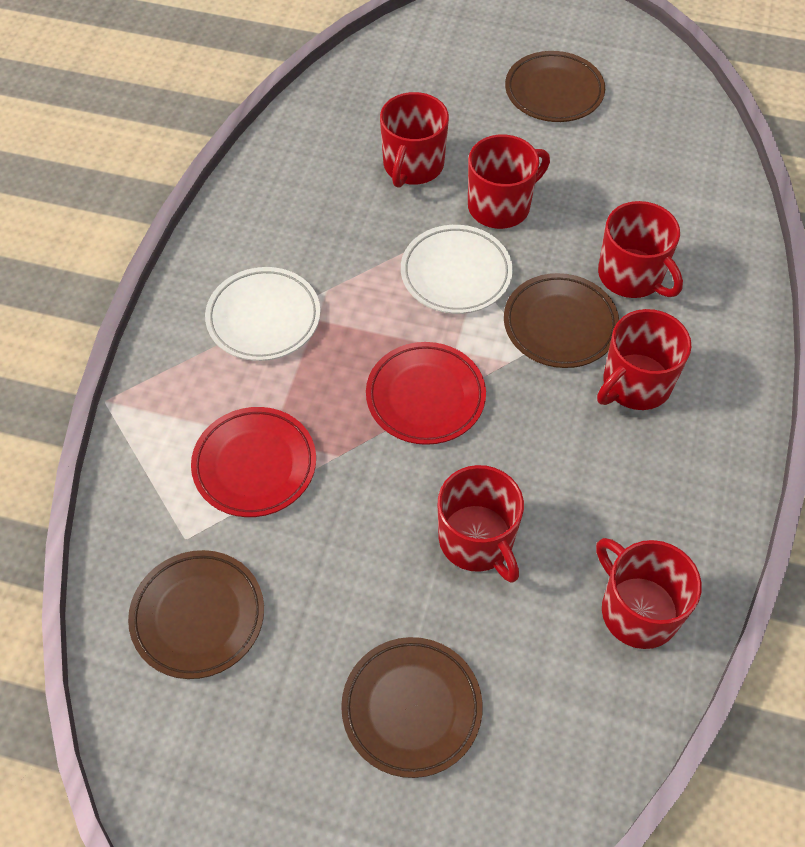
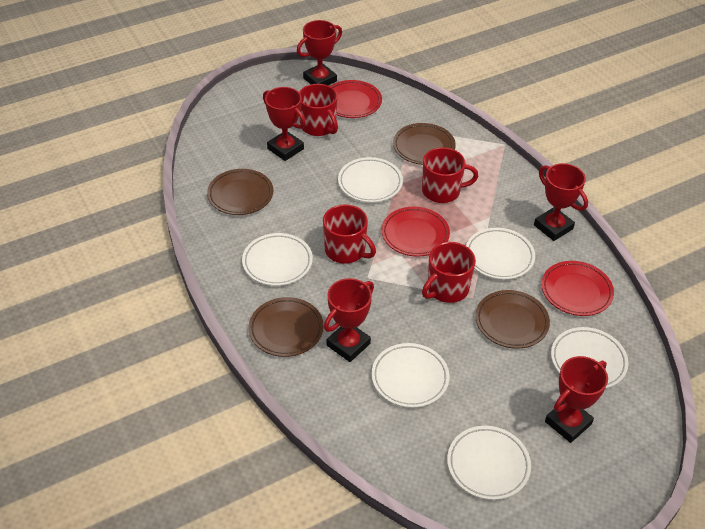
red mug: 6 -> 4
red plate: 2 -> 3
red trophy: 0 -> 5
white plate: 2 -> 6

